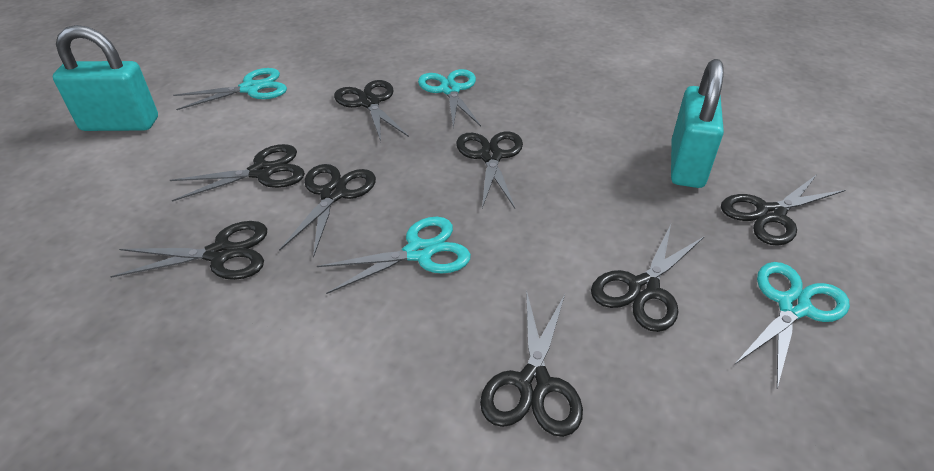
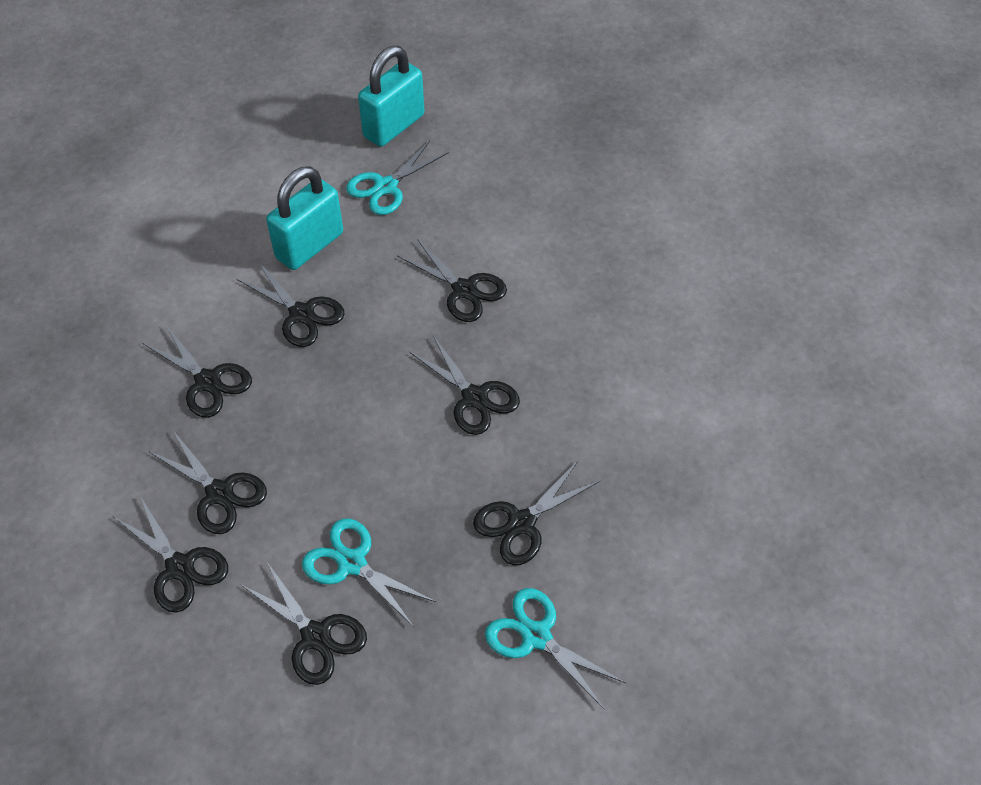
turquoise scissors: 4 -> 3

